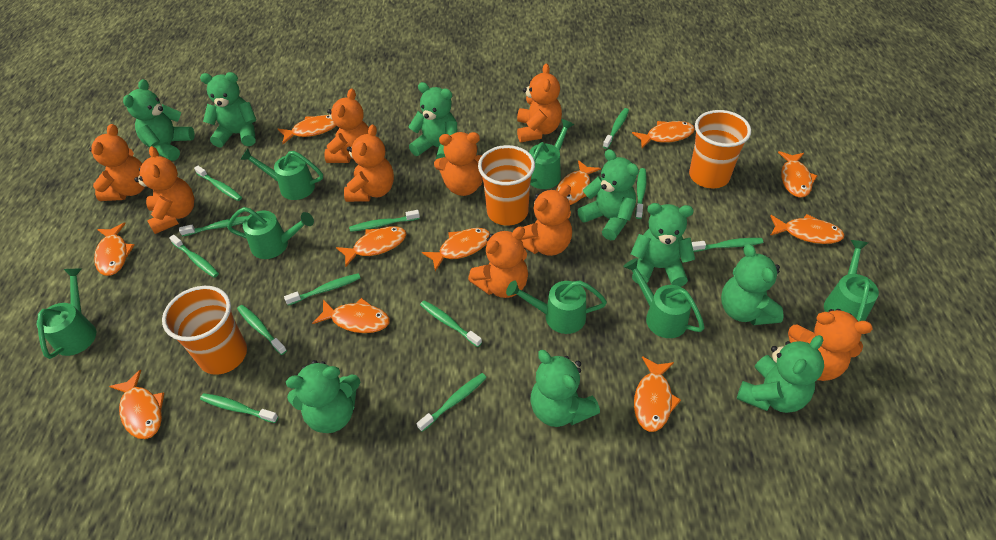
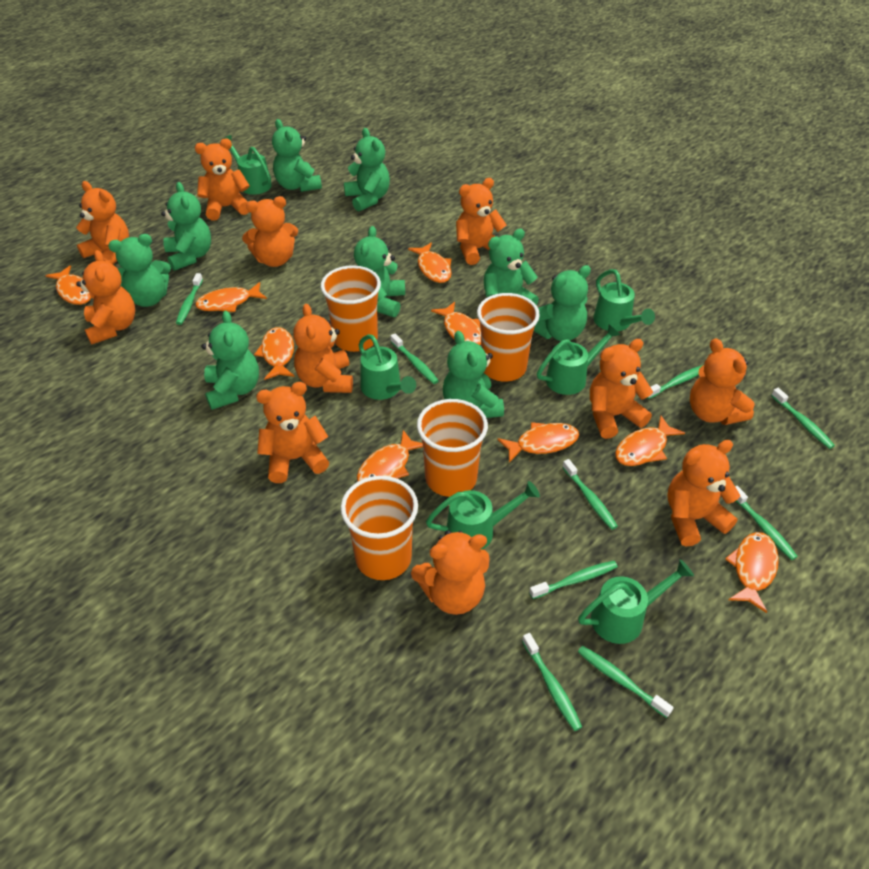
green toothbrush: 12 -> 9
green watering can: 7 -> 6
orange cup: 3 -> 4
orange fish: 11 -> 9
orange teddy bear: 9 -> 11

